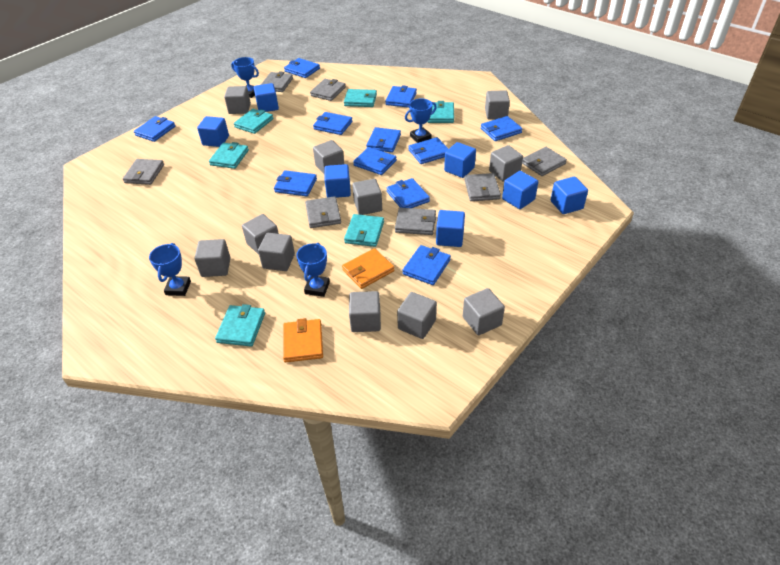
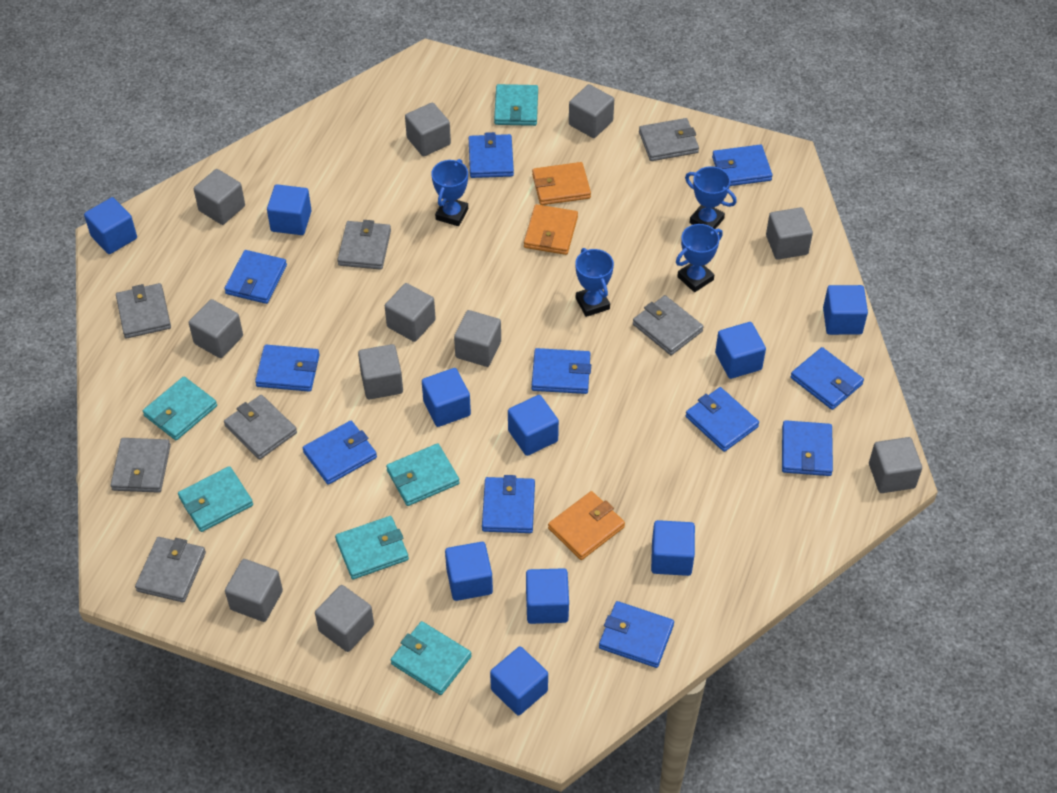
blue cube: 7 -> 10
orange wallet: 2 -> 3

